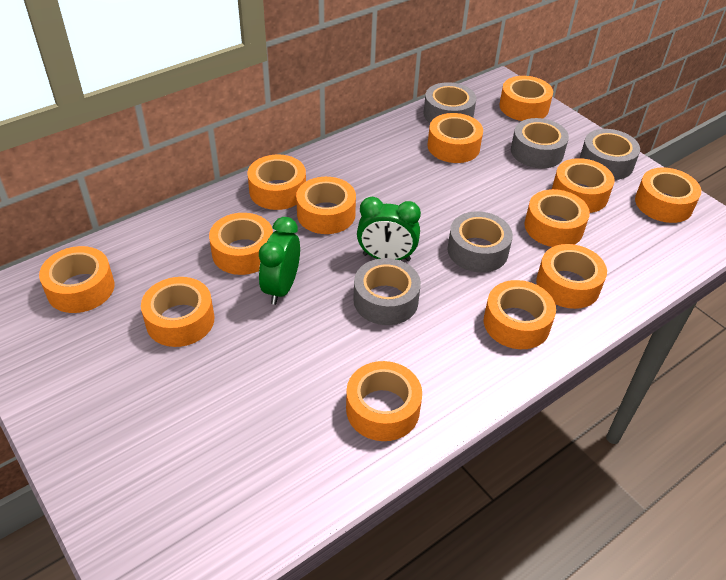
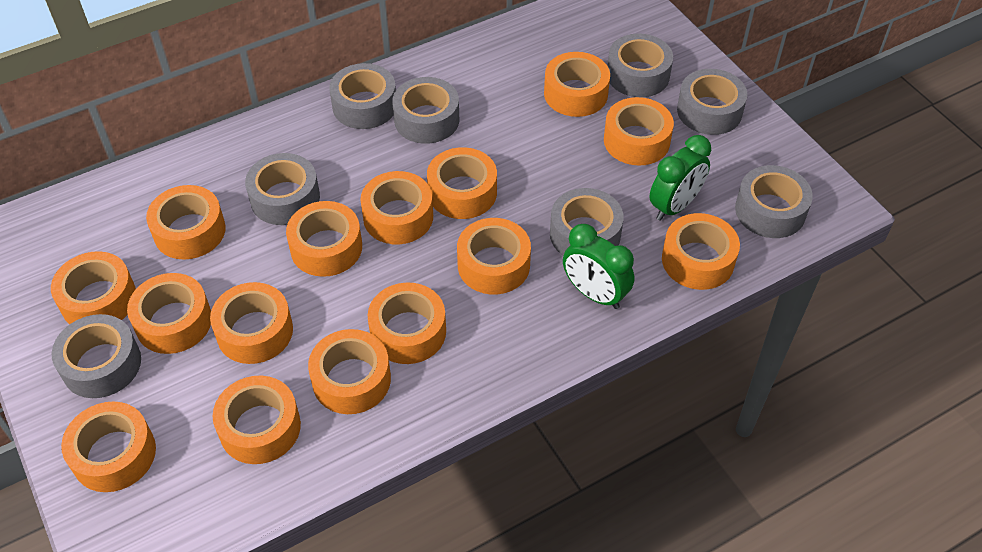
grey tape: 5 -> 8
orange tape: 13 -> 15

